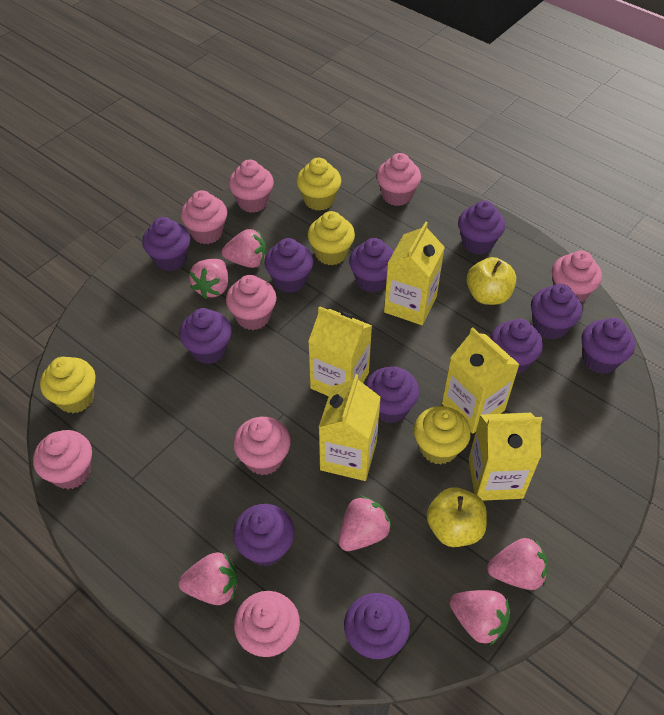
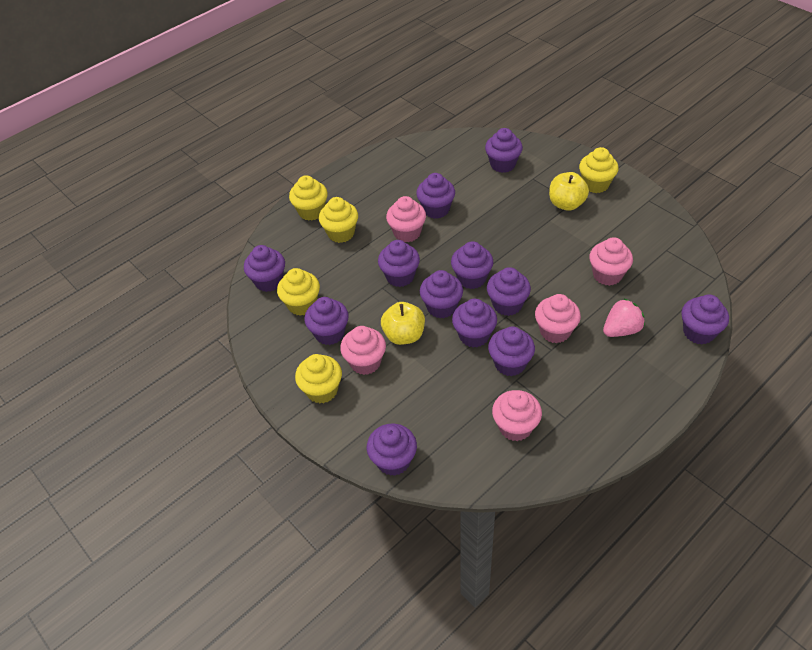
pink cupcake: 8 -> 5
pink strawberry: 6 -> 1
purple cupcake: 11 -> 12
yellow carton: 5 -> 0
yellow cupcake: 4 -> 5

